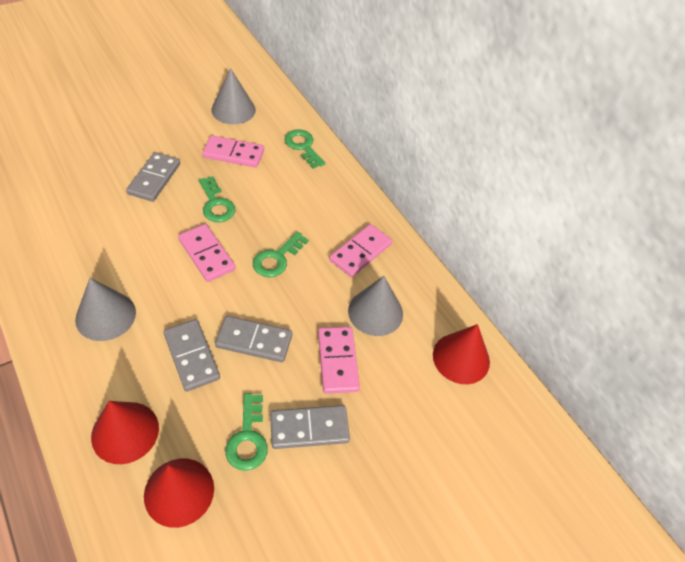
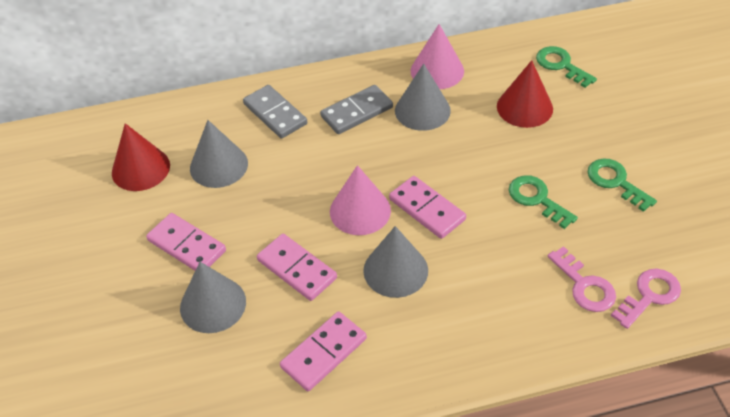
green key: 4 -> 3
grey cone: 3 -> 4
grey domino: 4 -> 2
pink cone: 0 -> 2
pink key: 0 -> 2
red cone: 3 -> 2

